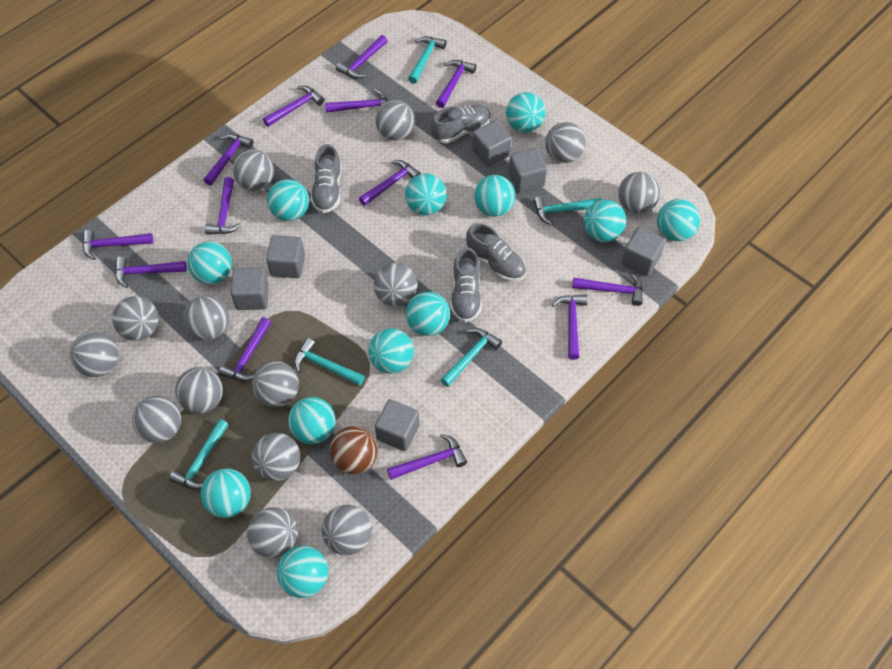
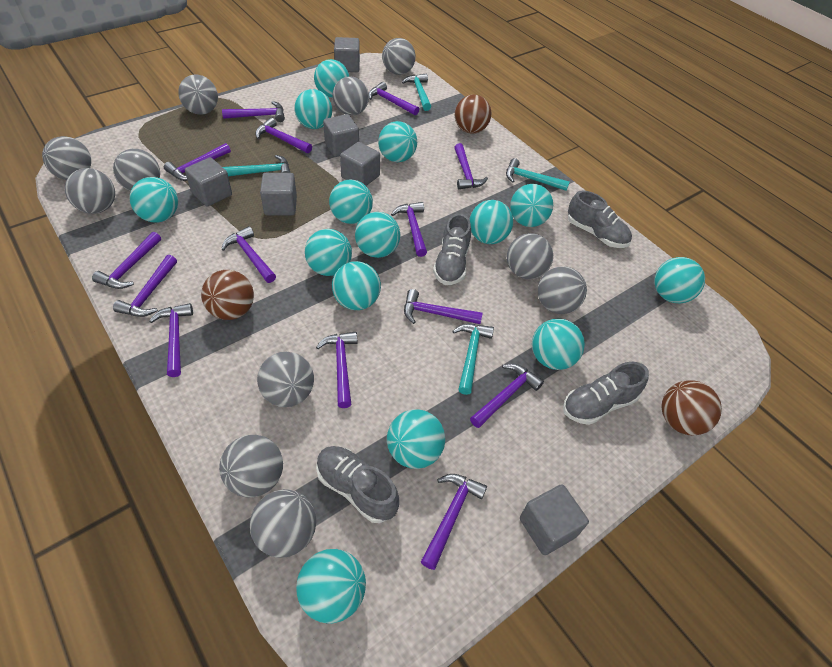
brown ball: 1 -> 3
grey ball: 14 -> 11
purple hammer: 13 -> 14
turquoise ball: 12 -> 14
turquoise hammer: 5 -> 4

